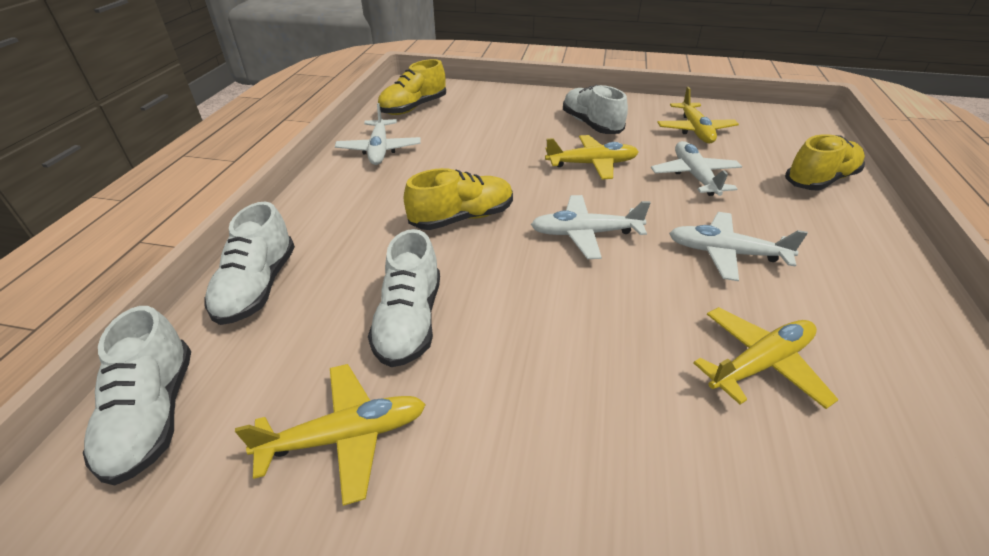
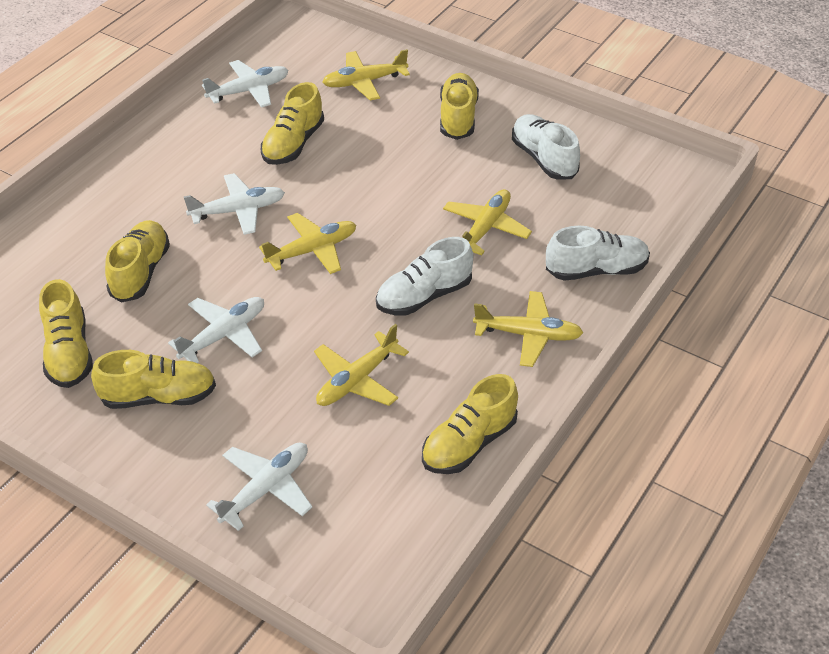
white shoe: 4 -> 3
yellow plane: 4 -> 5
yellow shoe: 3 -> 6

